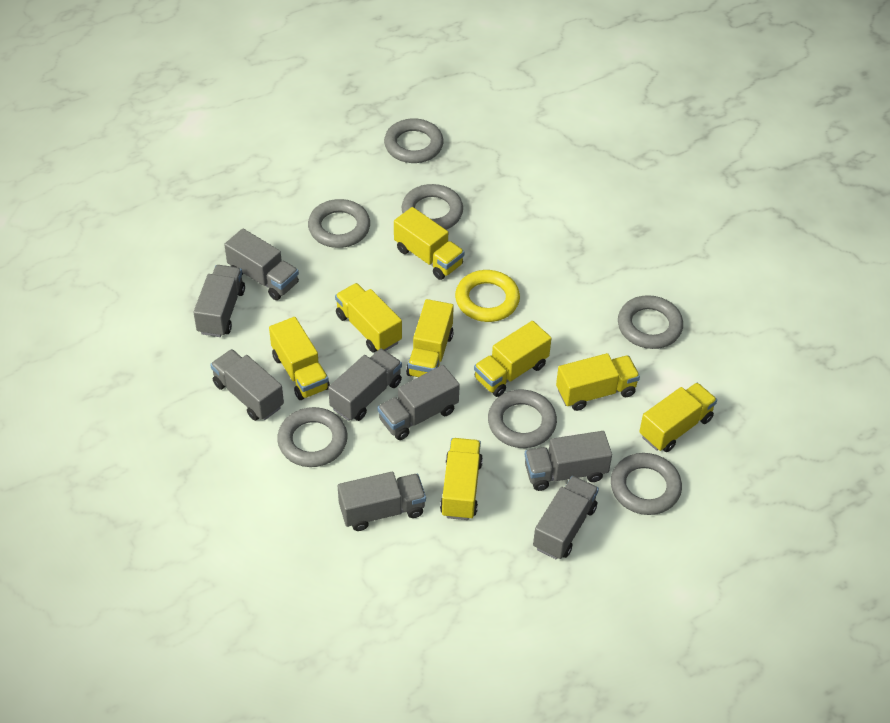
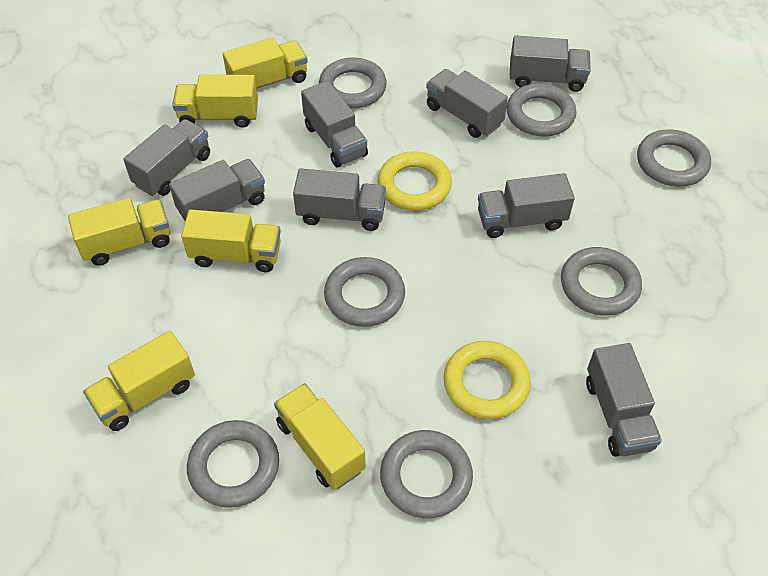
yellow ring: 1 -> 2
yellow truck: 8 -> 6

